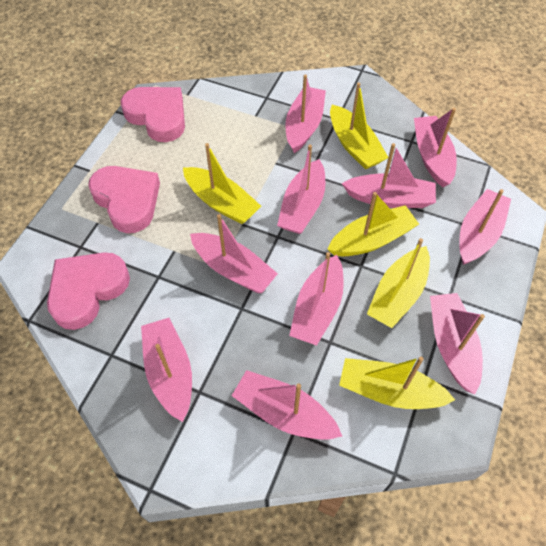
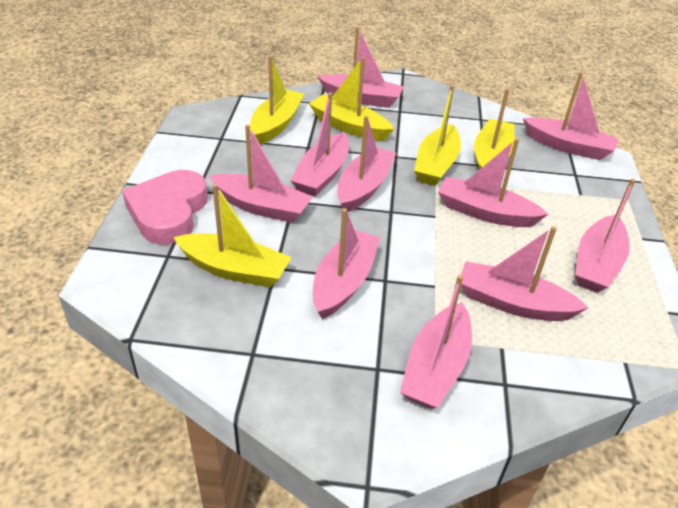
pink heart: 3 -> 1

